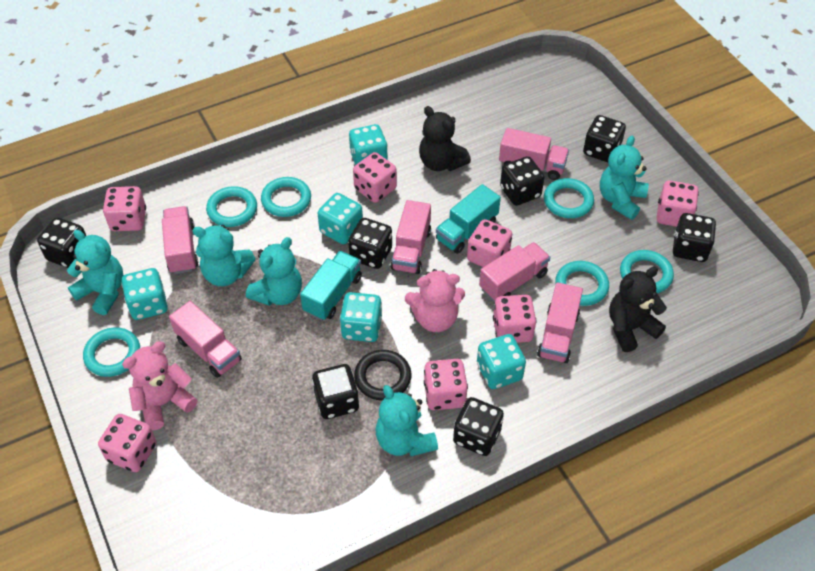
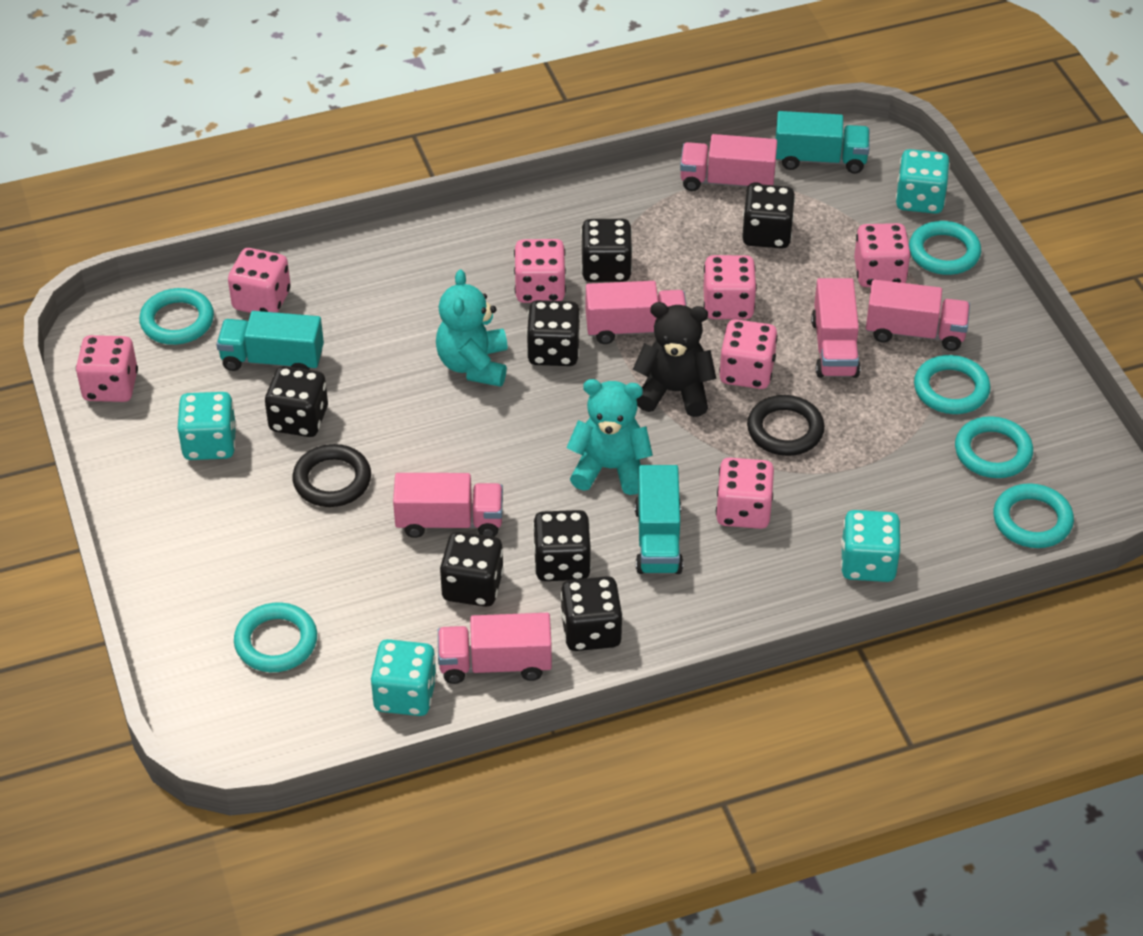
black ring: 1 -> 2
black teddy bear: 2 -> 1
pink teddy bear: 2 -> 0
turquoise dice: 5 -> 4
turquoise teddy bear: 5 -> 2
turquoise truck: 2 -> 3

